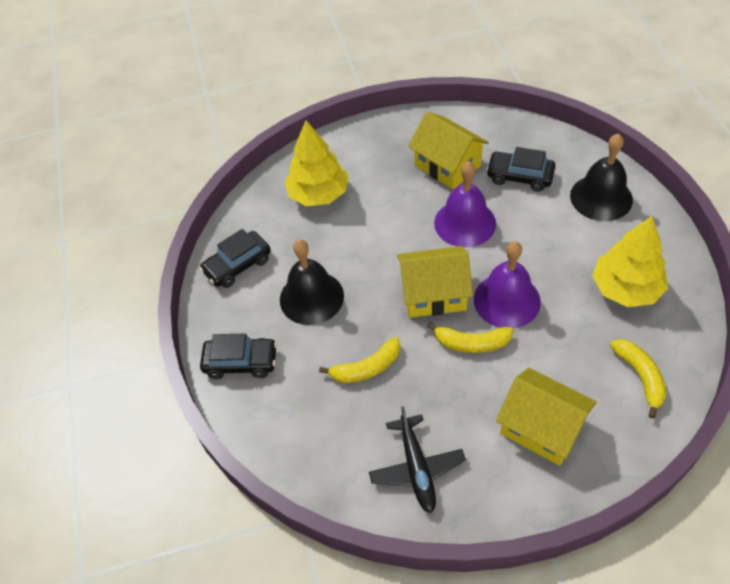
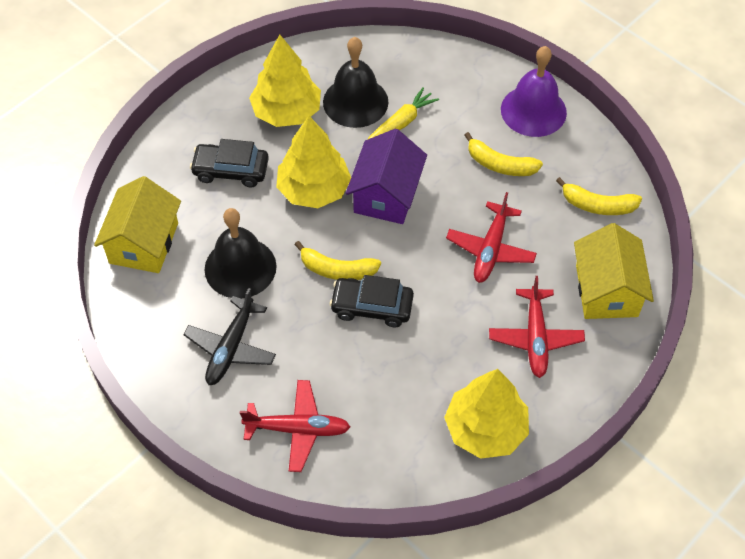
black car: 3 -> 2
purple bell: 2 -> 1
purple house: 0 -> 1
red plane: 0 -> 3
yellow carrot: 0 -> 1
yellow house: 3 -> 2
yellow tree: 2 -> 3

